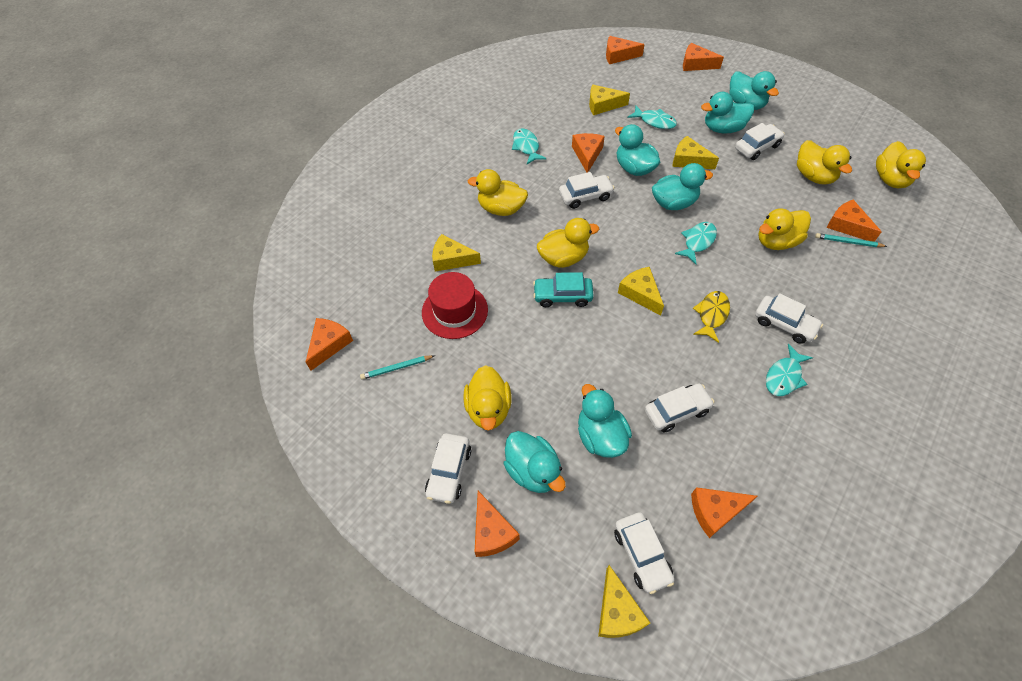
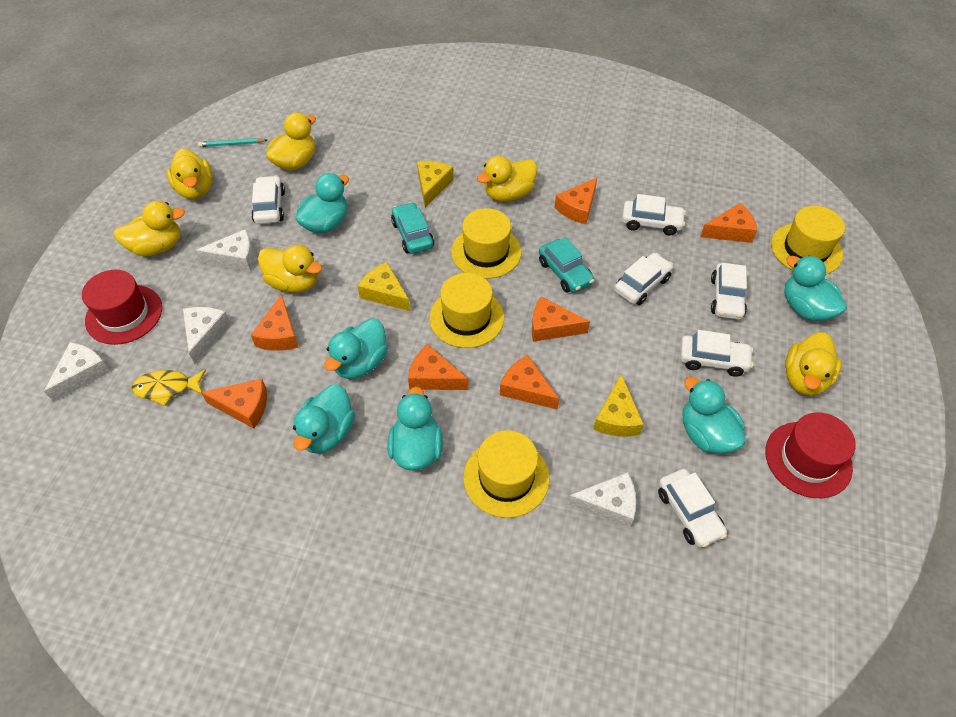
red hat: 1 -> 2
turquoise car: 1 -> 2
turquoise fish: 4 -> 0
turquoise pencil: 2 -> 1
white cheese: 0 -> 4
yellow cheese: 5 -> 3
yellow hat: 0 -> 4

